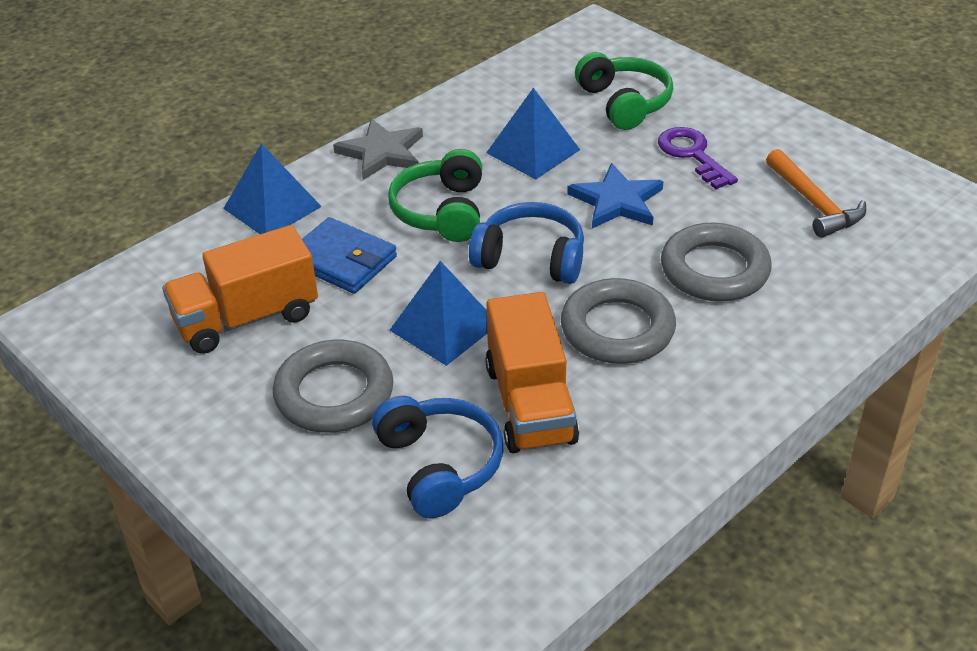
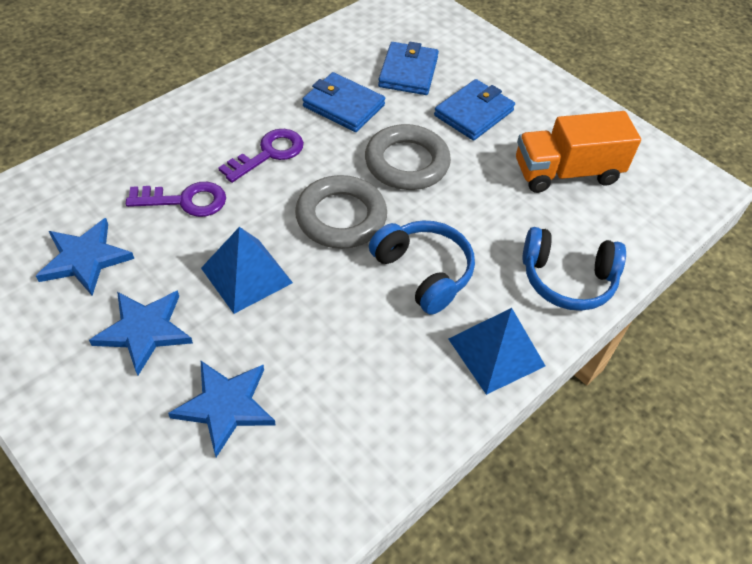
blue pyramid: 3 -> 2
blue star: 1 -> 3
blue wallet: 1 -> 3
green headphones: 2 -> 0
grey ring: 3 -> 2
grey star: 1 -> 0
orange hammer: 1 -> 0
orange truck: 2 -> 1
purple key: 1 -> 2

